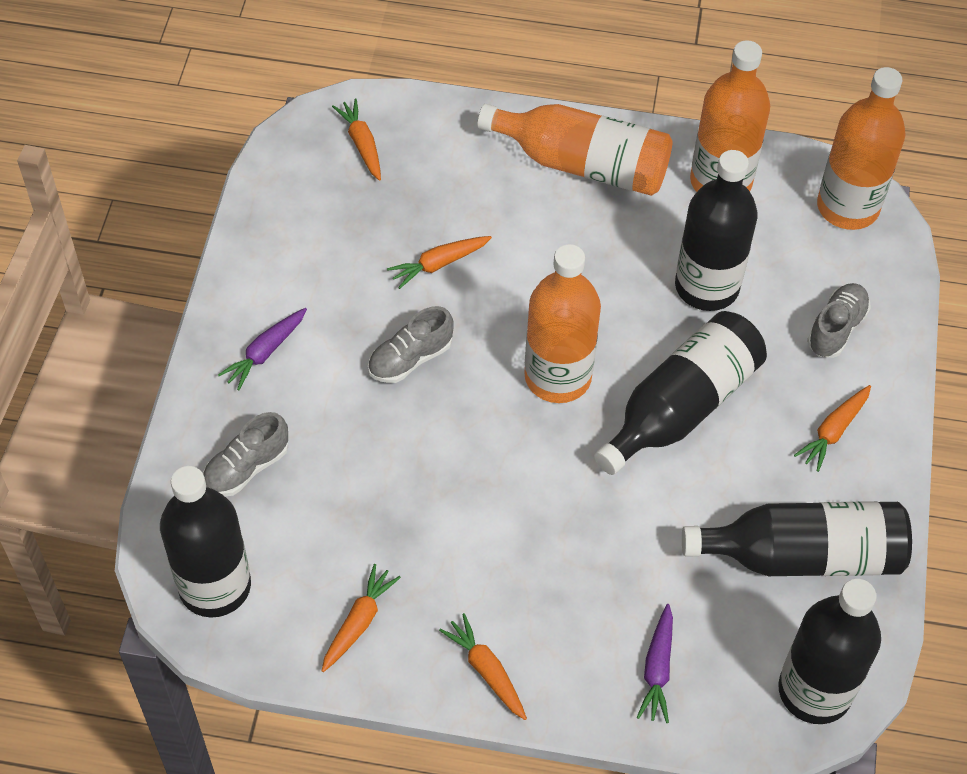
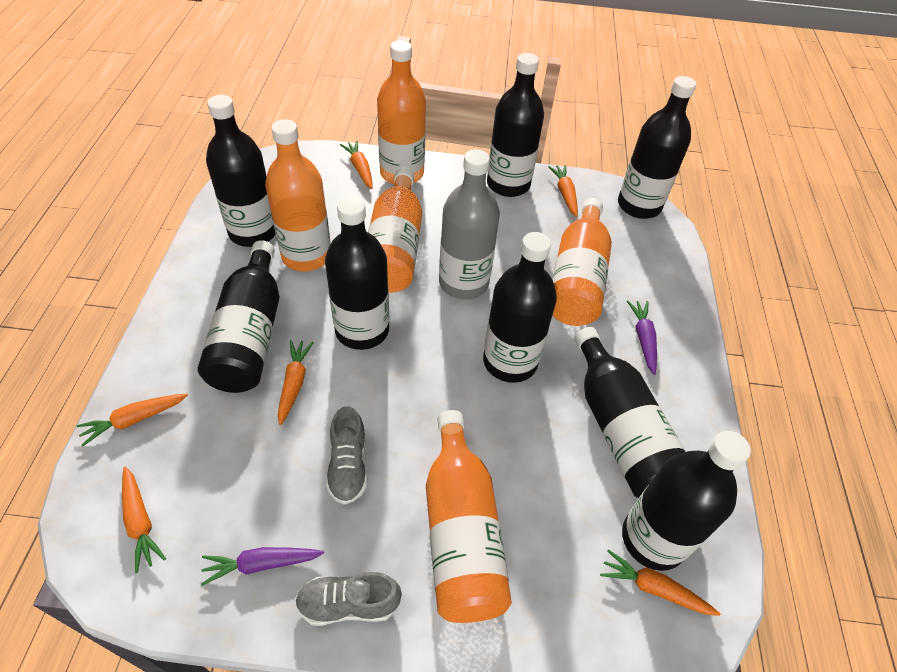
black bottle: 5 -> 8
grey bottle: 0 -> 1
grey shoe: 3 -> 2
orange bottle: 4 -> 5
orange carrot: 5 -> 6

